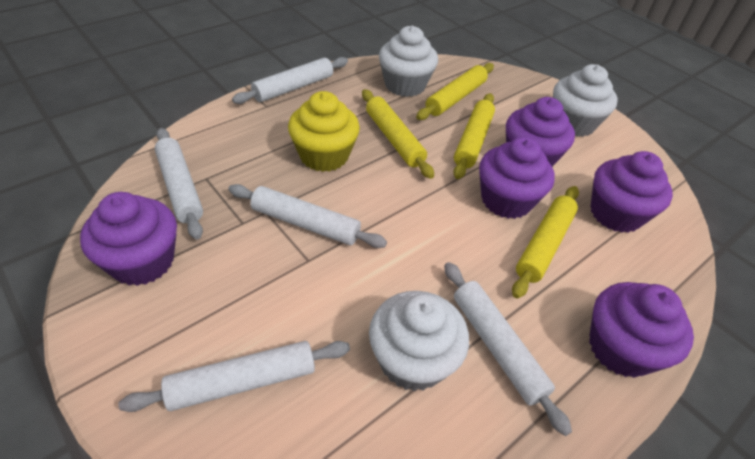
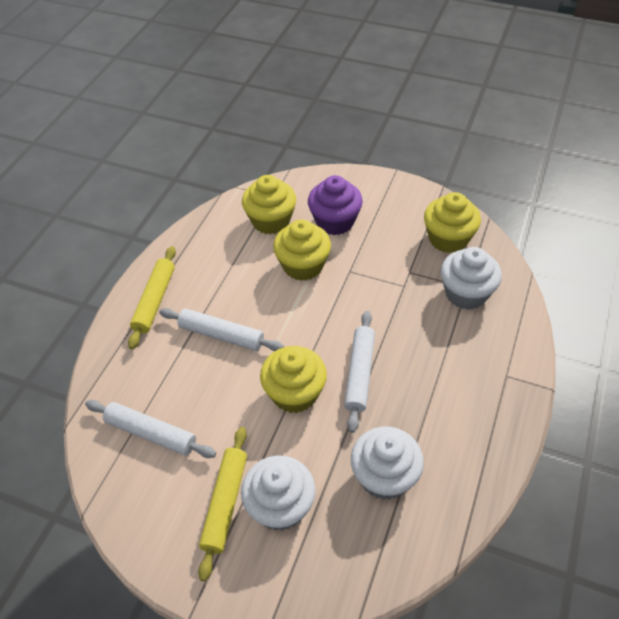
purple cupcake: 5 -> 1
white rolling pin: 5 -> 3
yellow cupcake: 1 -> 4
yellow rolling pin: 4 -> 2

